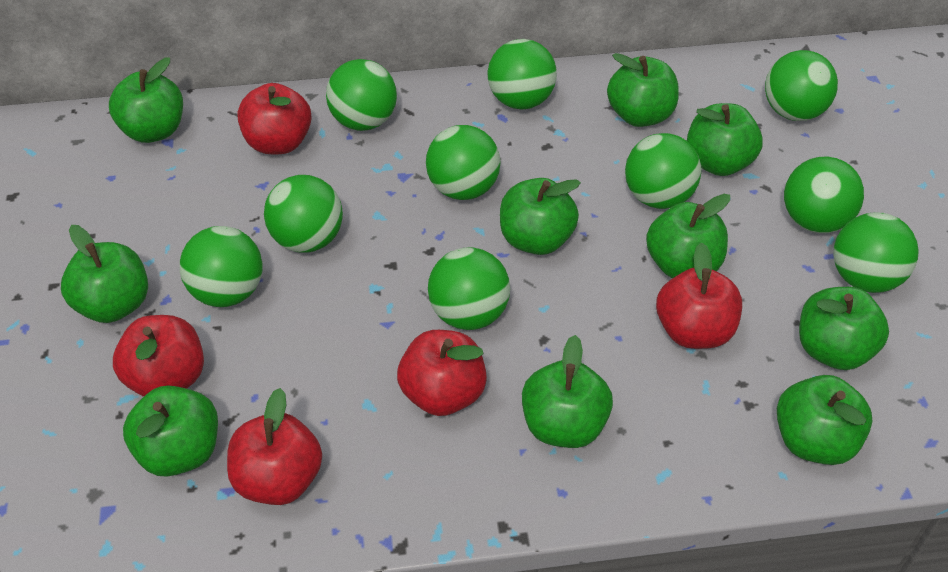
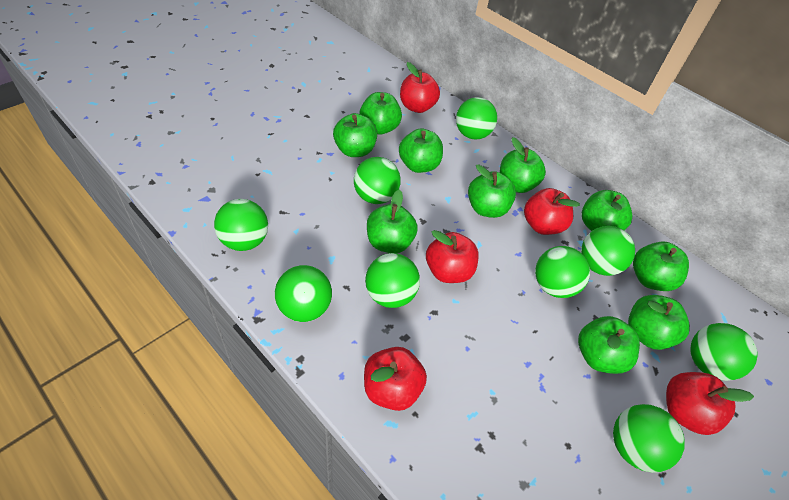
green ball: 10 -> 9

